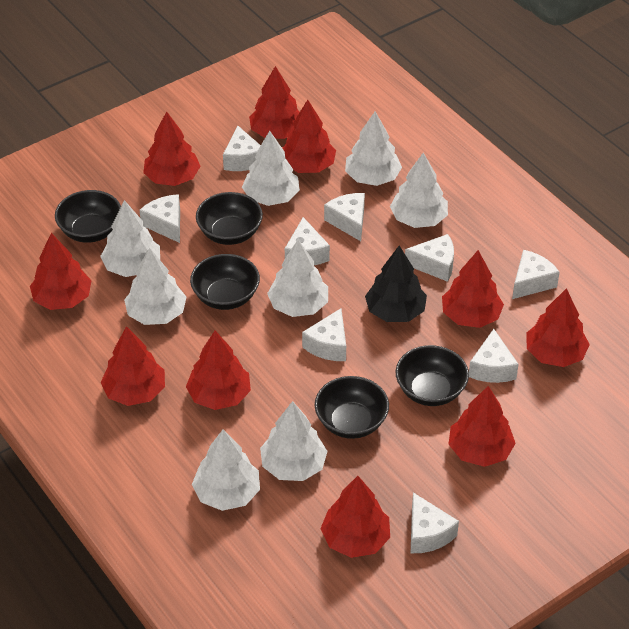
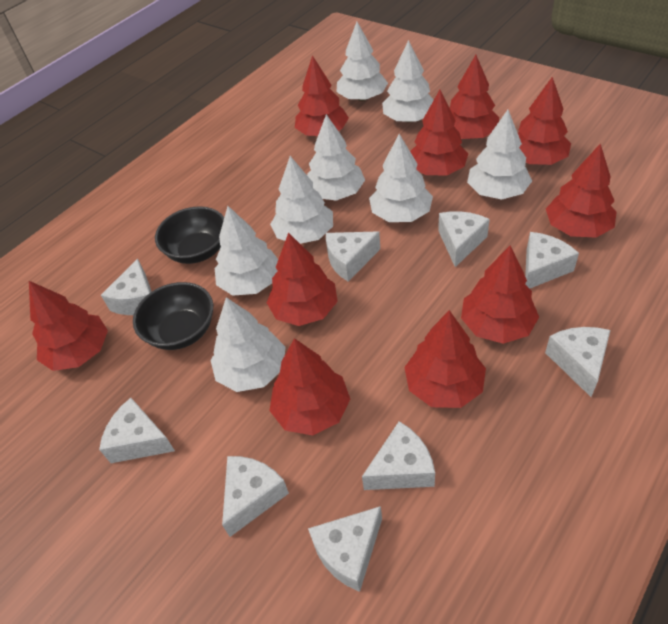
black bowl: 5 -> 2
black tree: 1 -> 0

